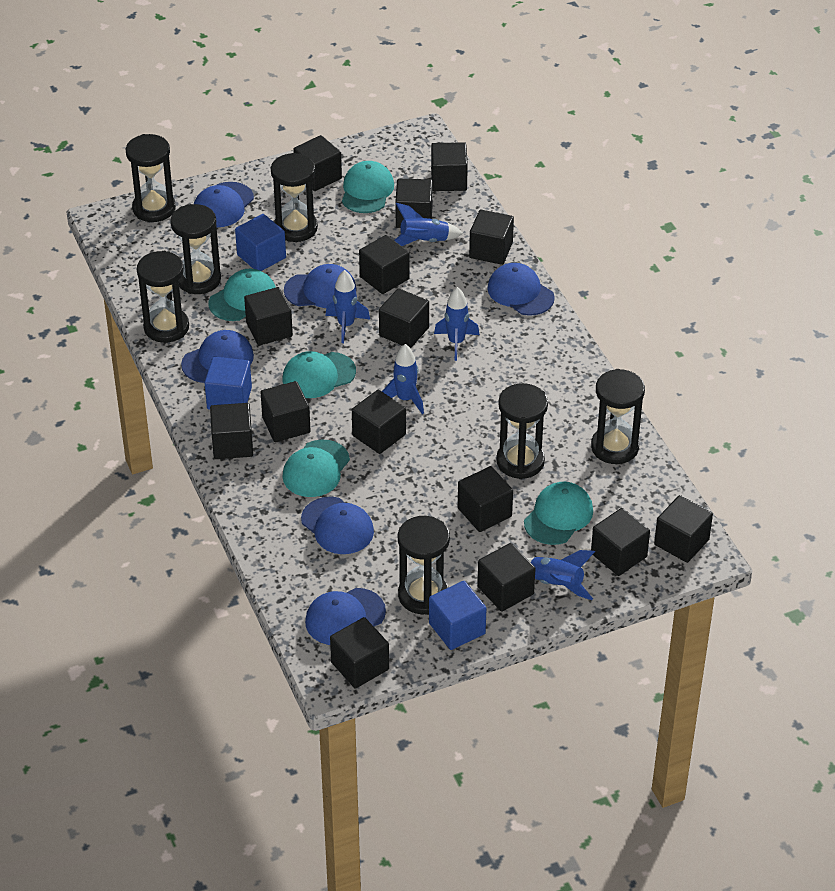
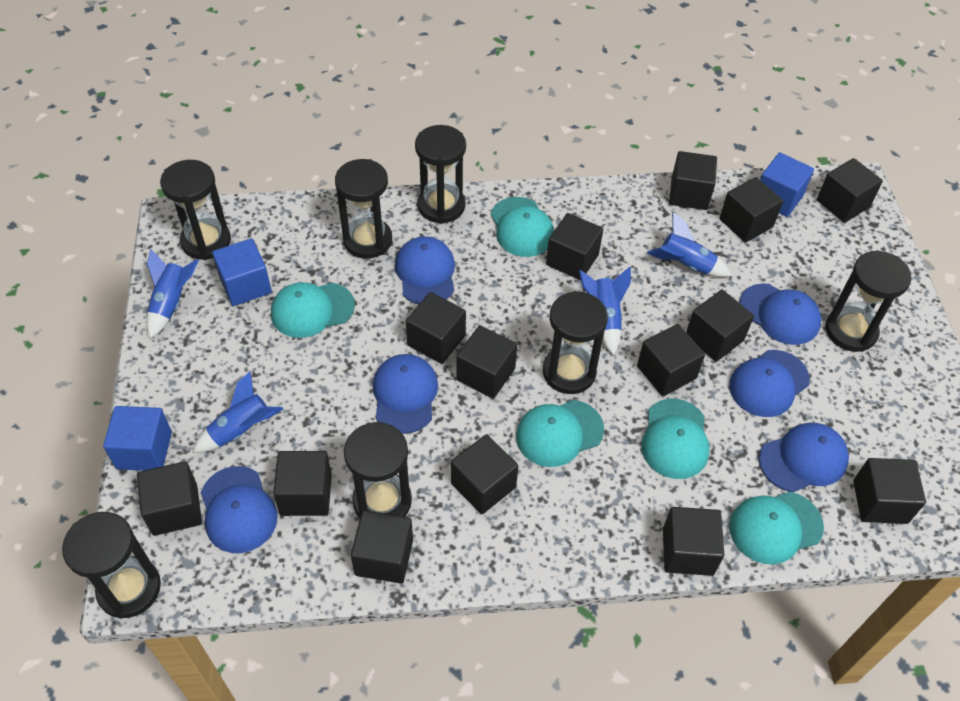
black cube: 15 -> 14
blue rocket: 5 -> 4

